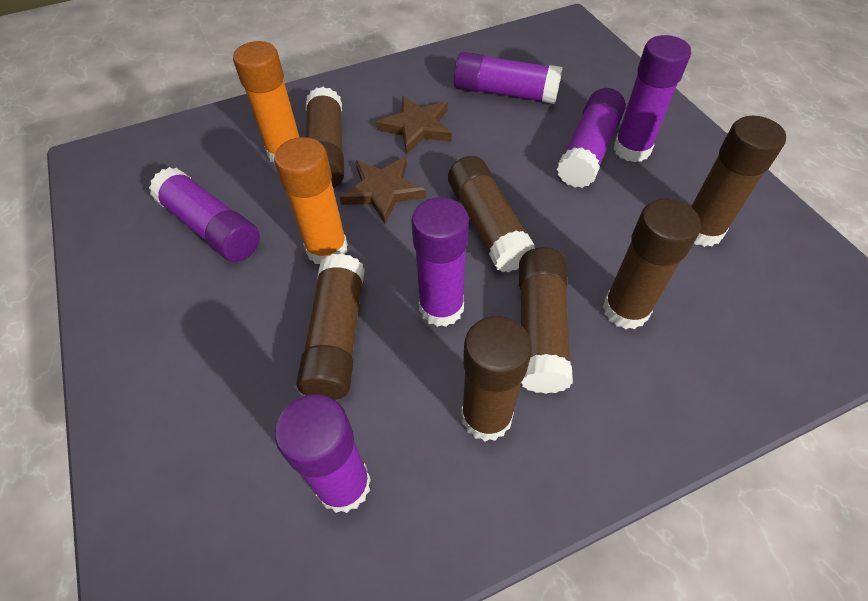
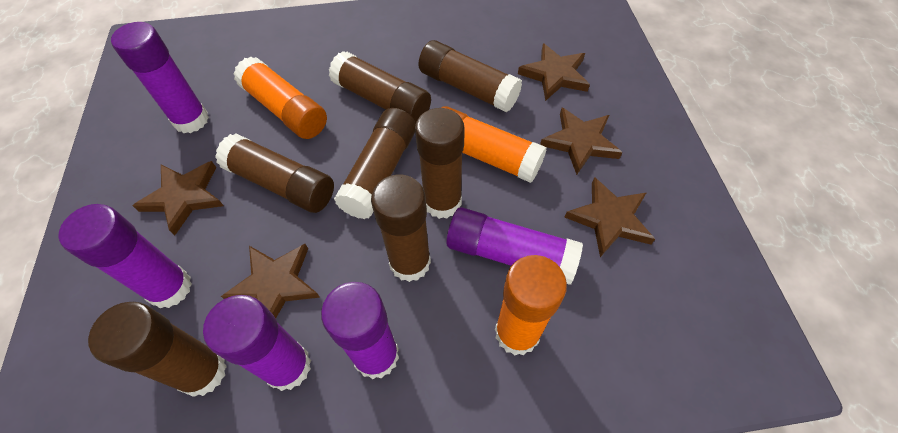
brown star: 2 -> 5
orange glue stick: 2 -> 3
purple glue stick: 6 -> 5

